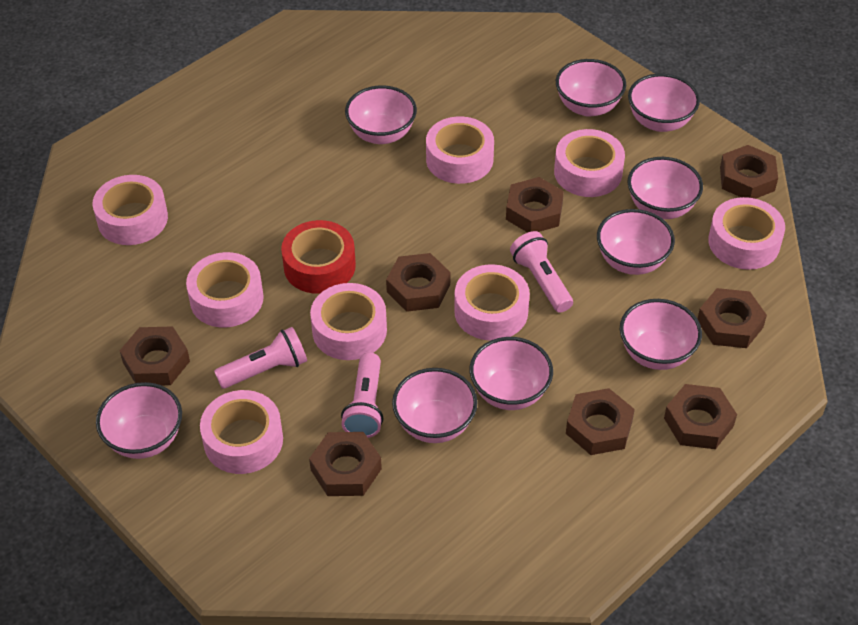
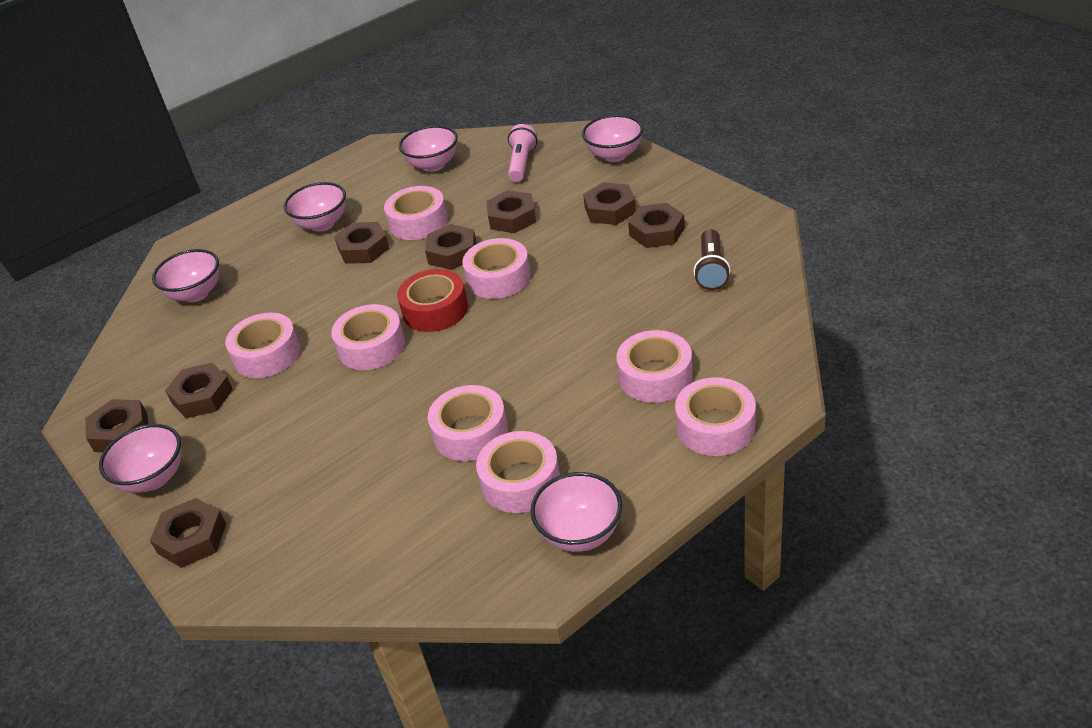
brown flashlight: 0 -> 1
pink bowl: 9 -> 6
pink flashlight: 3 -> 1

